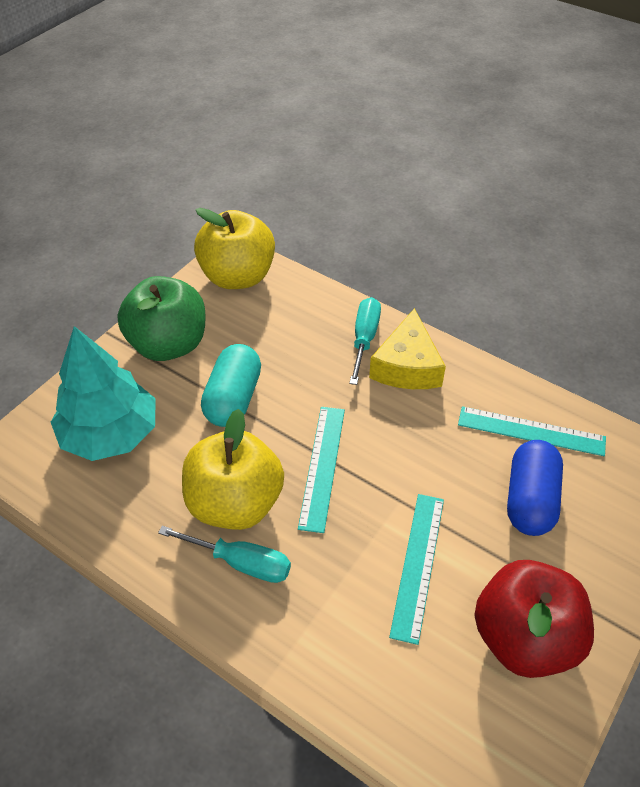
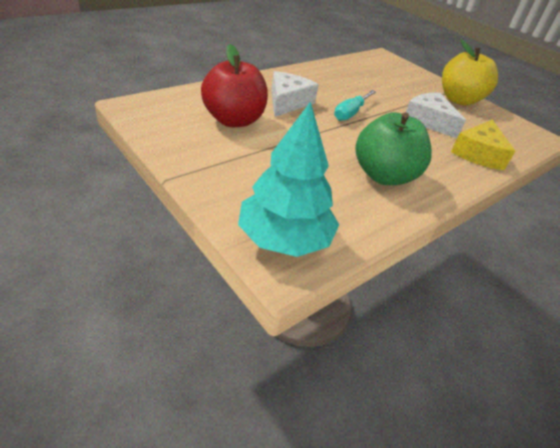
blue capsule: 1 -> 0
turquoise capsule: 1 -> 0
turquoise ruler: 3 -> 0
turquoise screwdriver: 2 -> 1
white cheese: 0 -> 2
yellow apple: 2 -> 1

